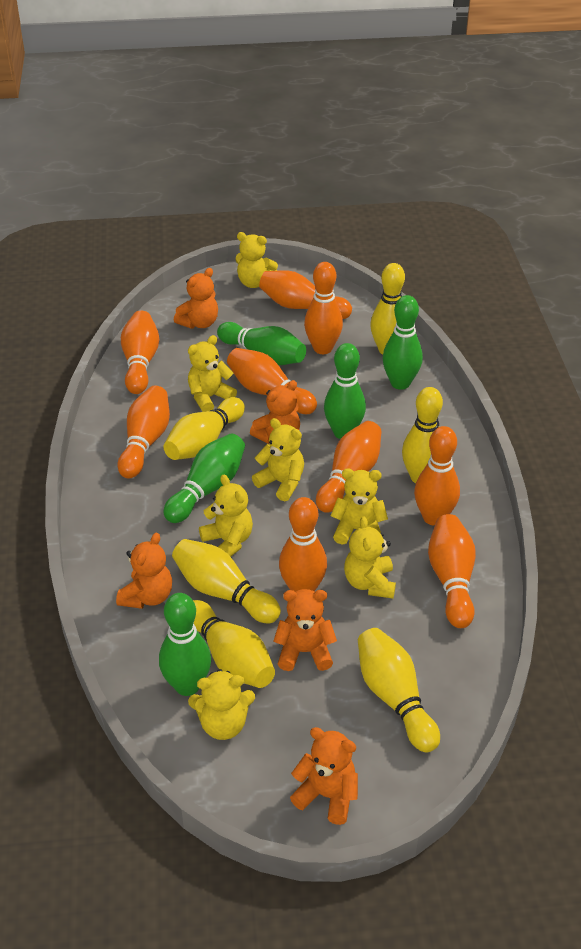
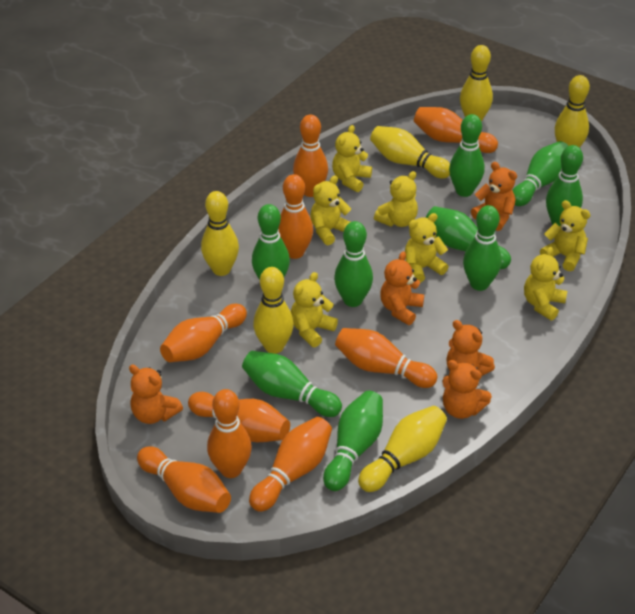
green bowling pin: 5 -> 9

